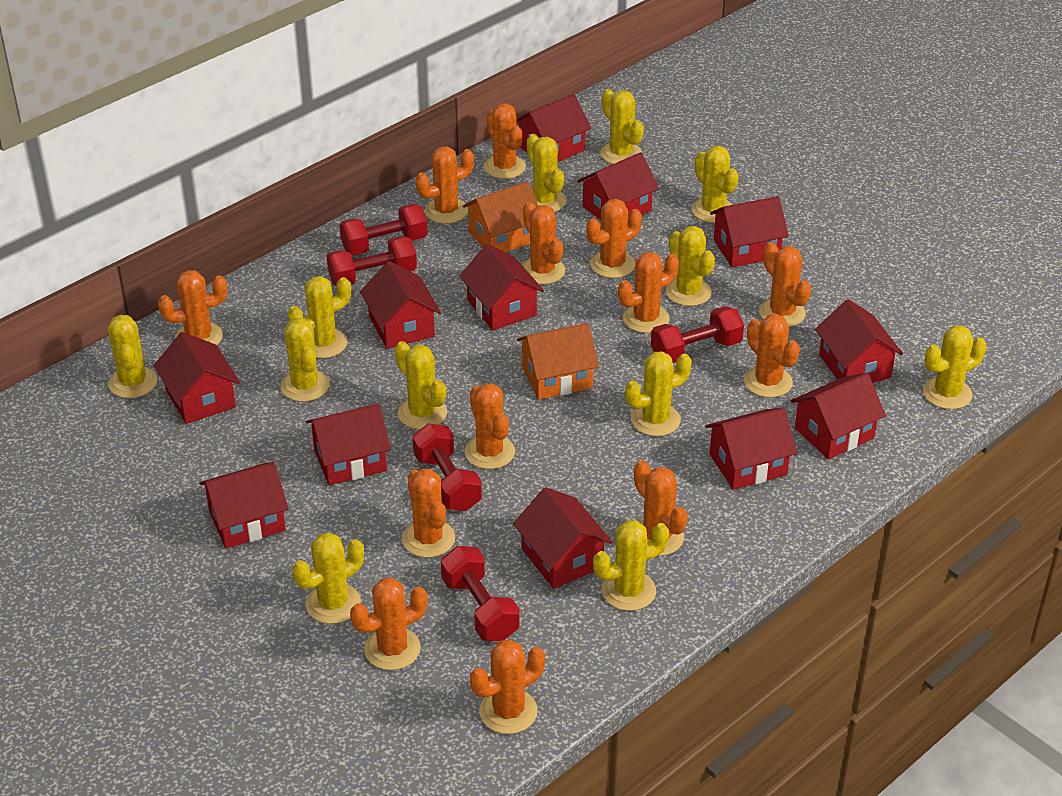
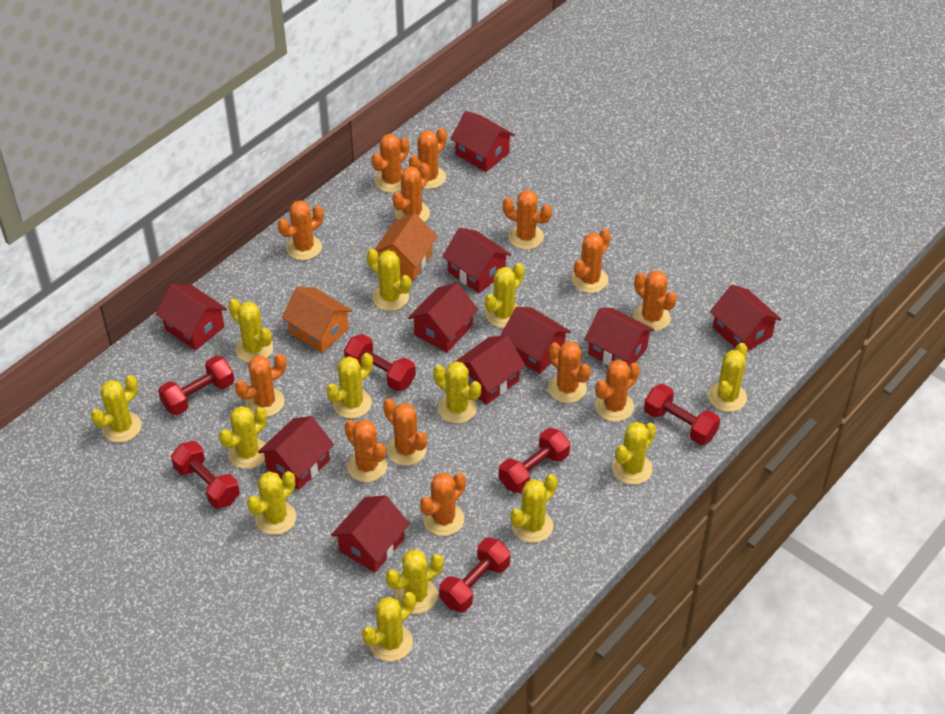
red dumbbell: 5 -> 6
red house: 12 -> 10
yellow cactus: 12 -> 13

